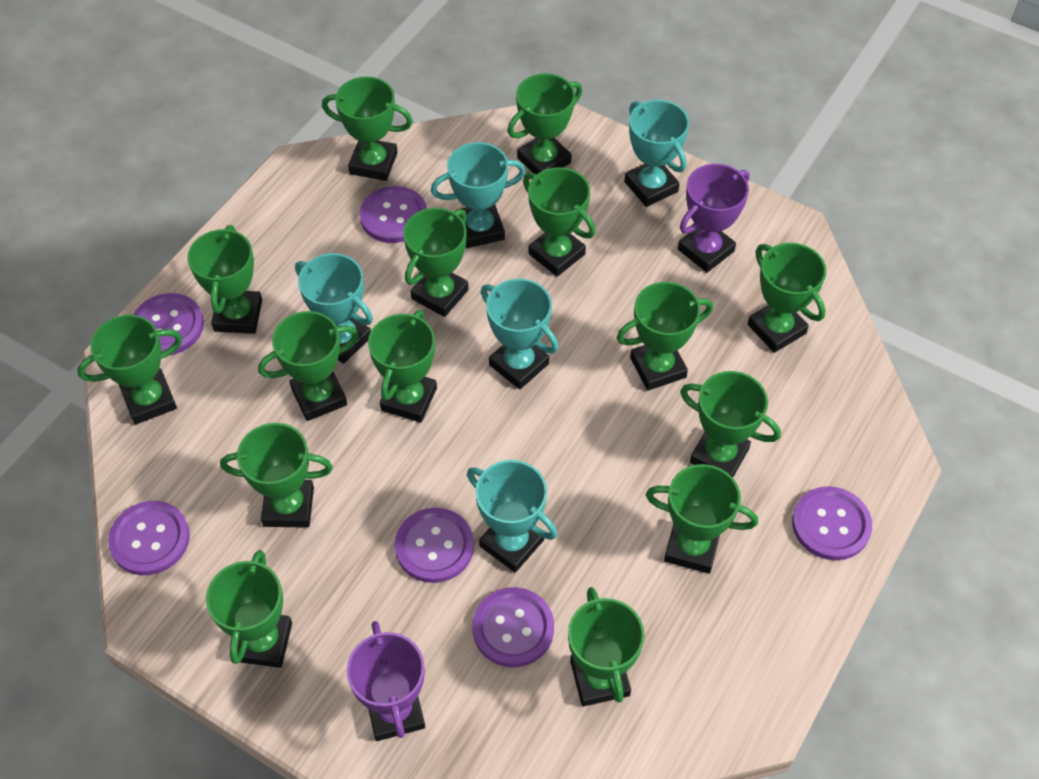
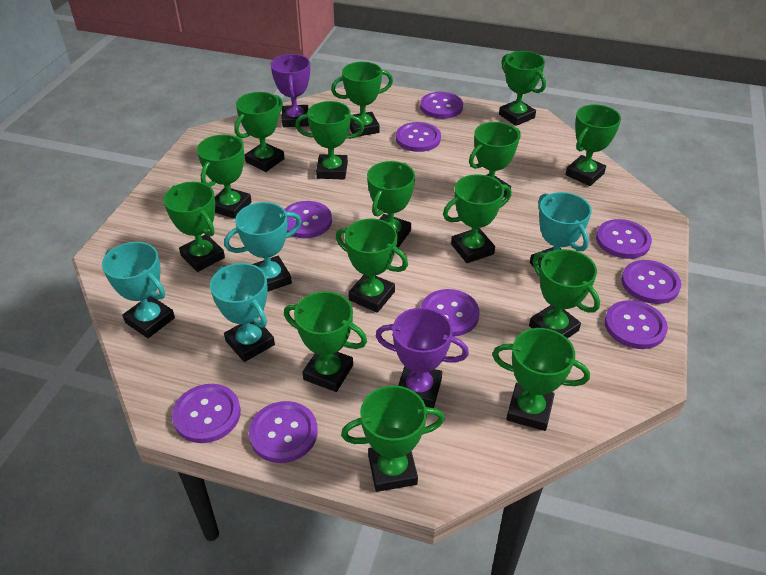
purple button: 6 -> 9
turquoise trophy: 5 -> 4

